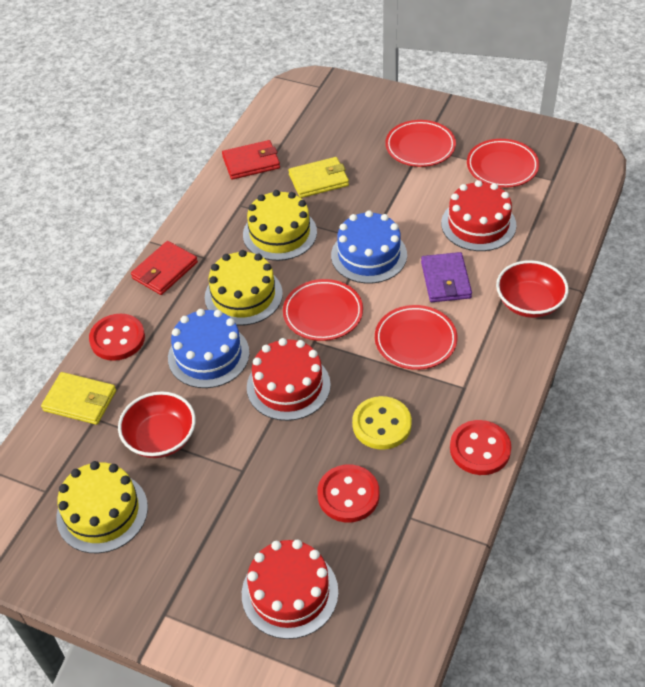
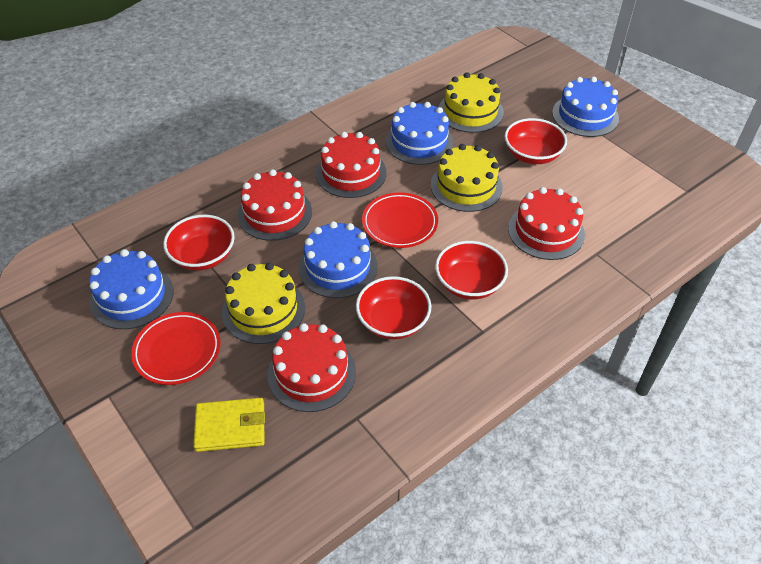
blue cake: 2 -> 4
purple wallet: 1 -> 0
red bowl: 2 -> 4
red button: 3 -> 0
red cake: 3 -> 4
red plate: 4 -> 2
red wallet: 2 -> 0
yellow button: 1 -> 0
yellow wallet: 2 -> 1

